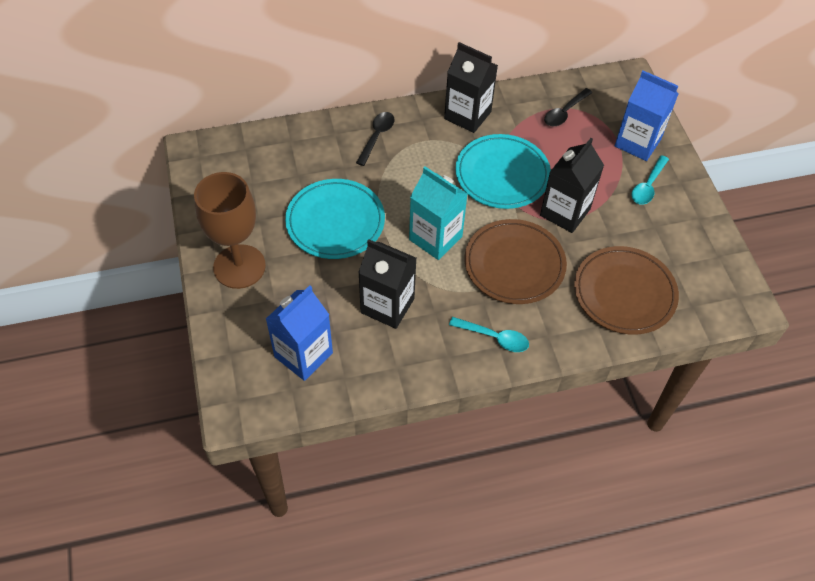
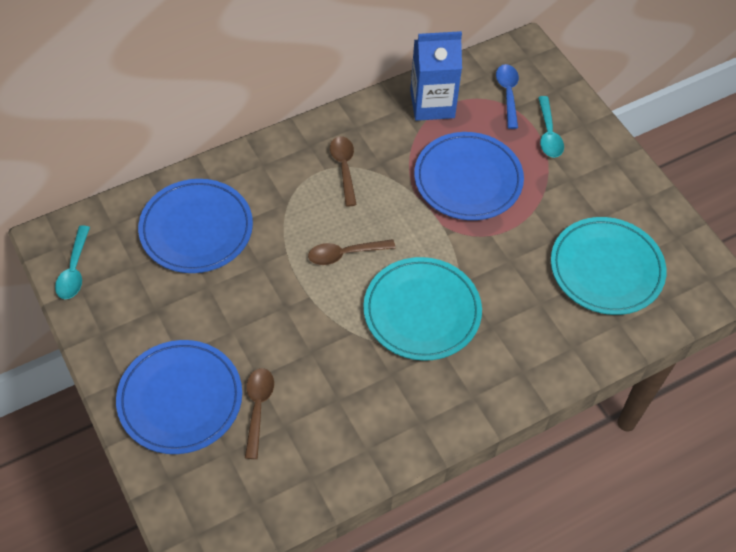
black carton: 3 -> 0
black spoon: 2 -> 0
blue carton: 2 -> 1
blue plate: 0 -> 3
blue spoon: 0 -> 1
brown goblet: 1 -> 0
brown plate: 2 -> 0
brown spoon: 0 -> 3
turquoise carton: 1 -> 0

